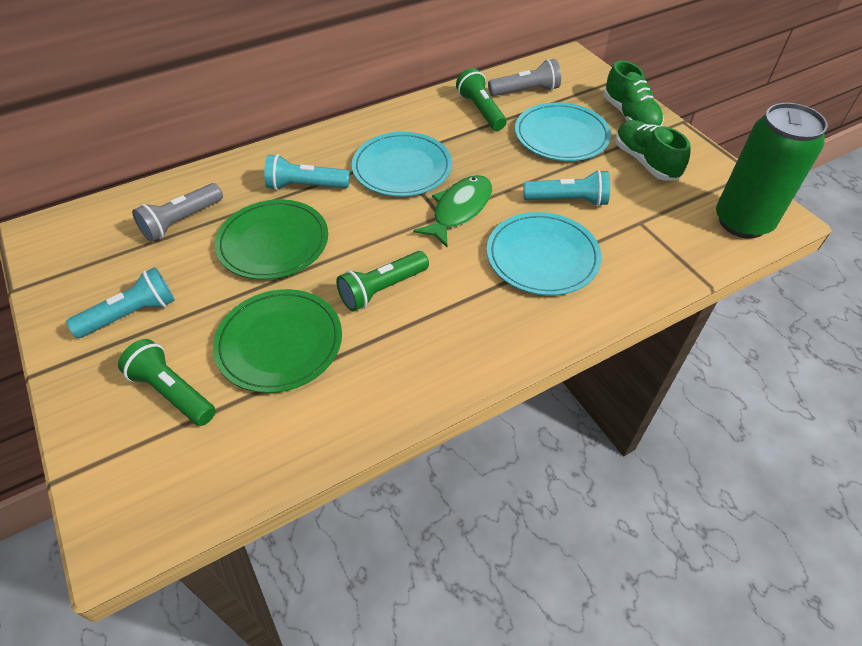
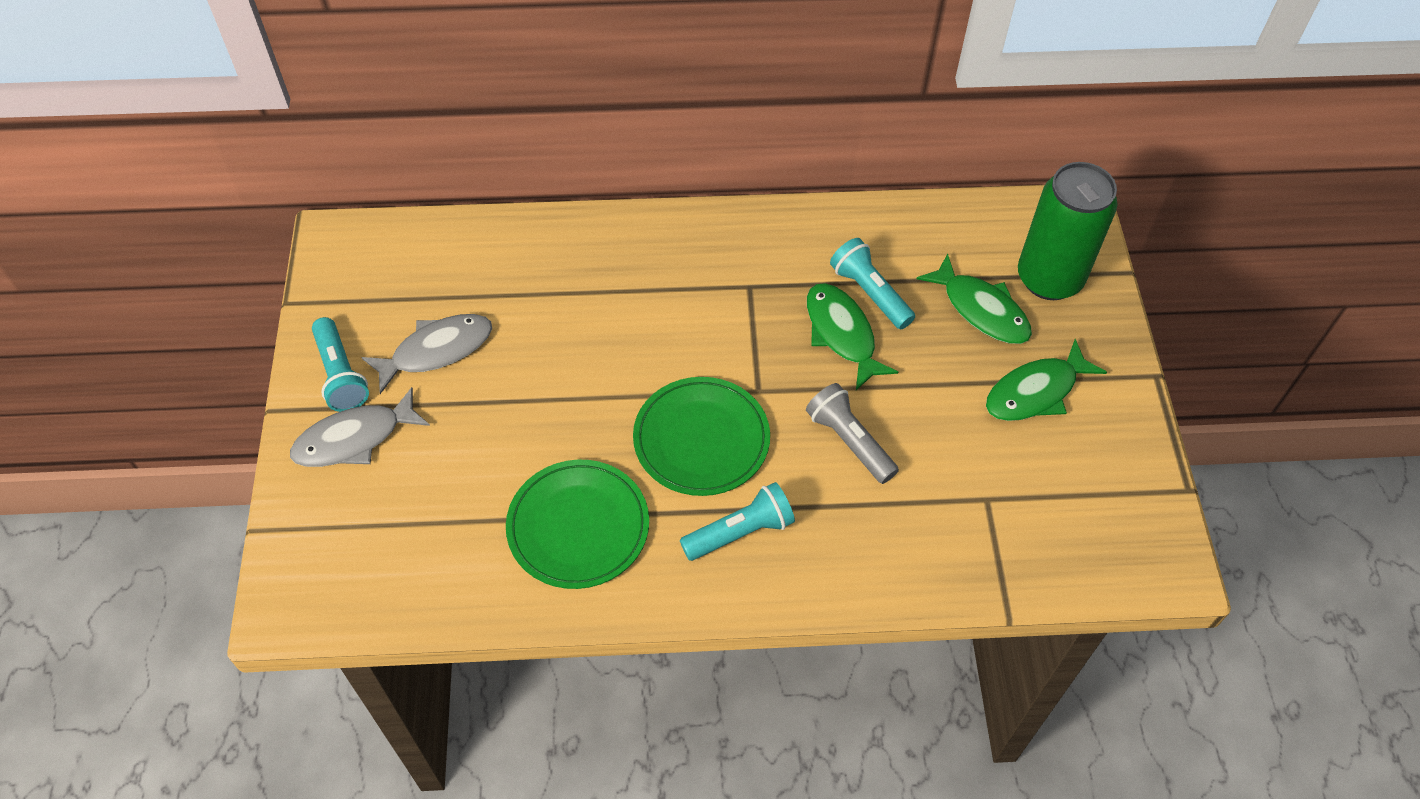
green fish: 1 -> 3
green flashlight: 3 -> 0
green shoe: 2 -> 0
grey fish: 0 -> 2
grey flashlight: 2 -> 1
turquoise plate: 3 -> 0

